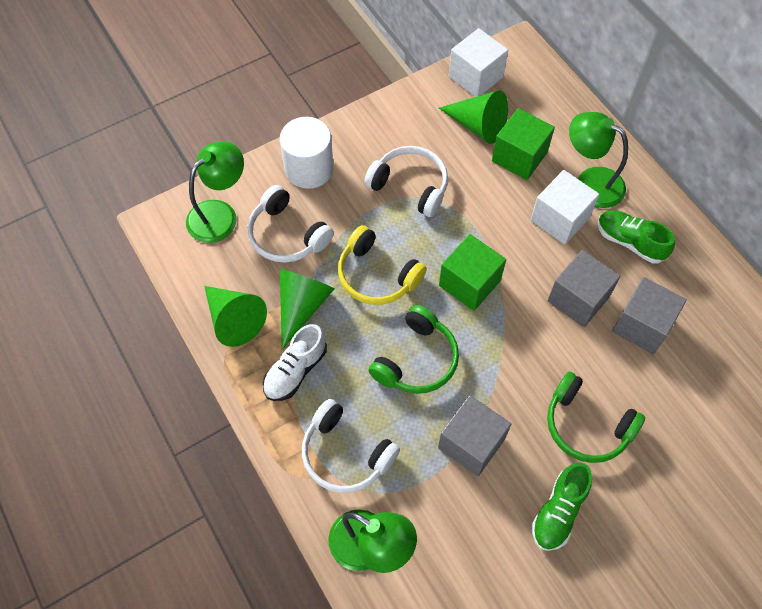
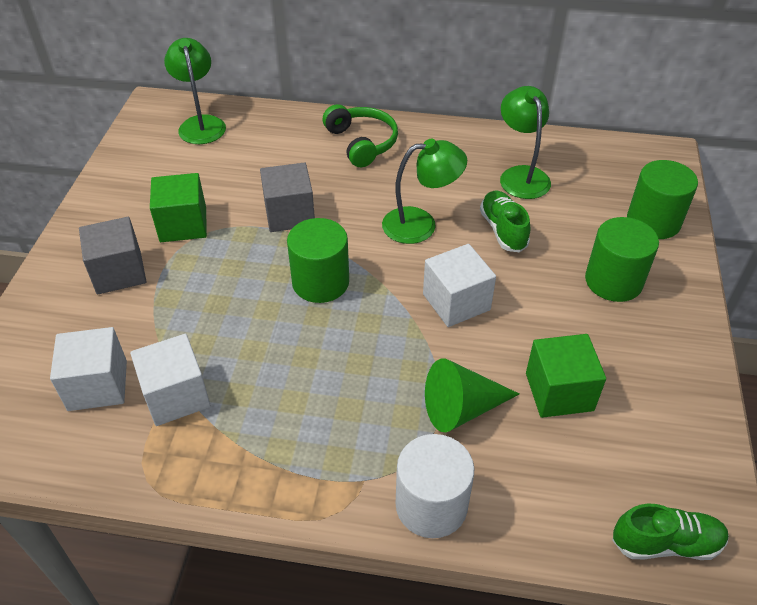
green cone: 3 -> 1
green cylinder: 0 -> 3
green headphones: 2 -> 1
grey cube: 3 -> 2
white cube: 2 -> 3
white headphones: 3 -> 0
white shoe: 1 -> 0
yellow headphones: 1 -> 0

